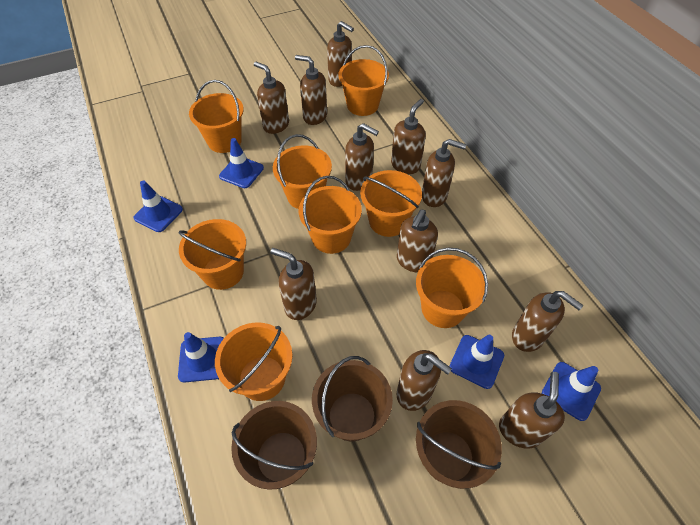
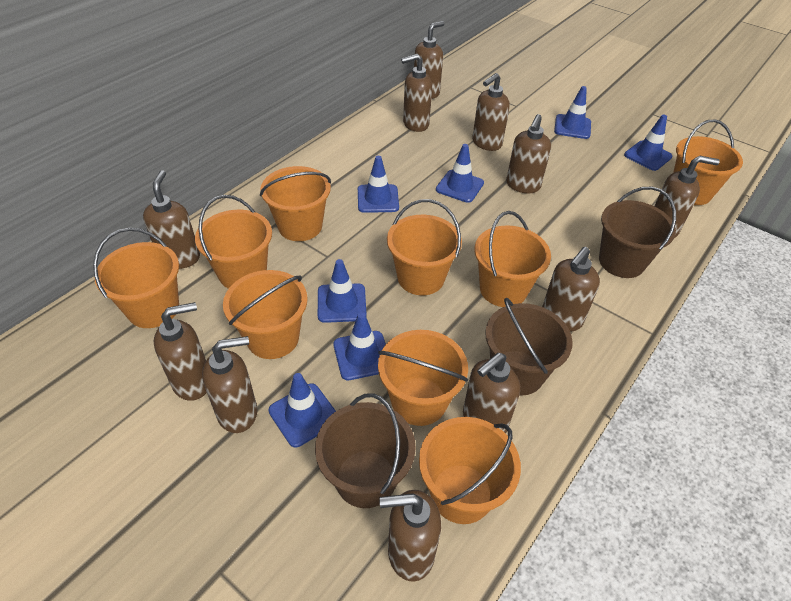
blue traffic cone: 5 -> 7
orange bucket: 8 -> 9

